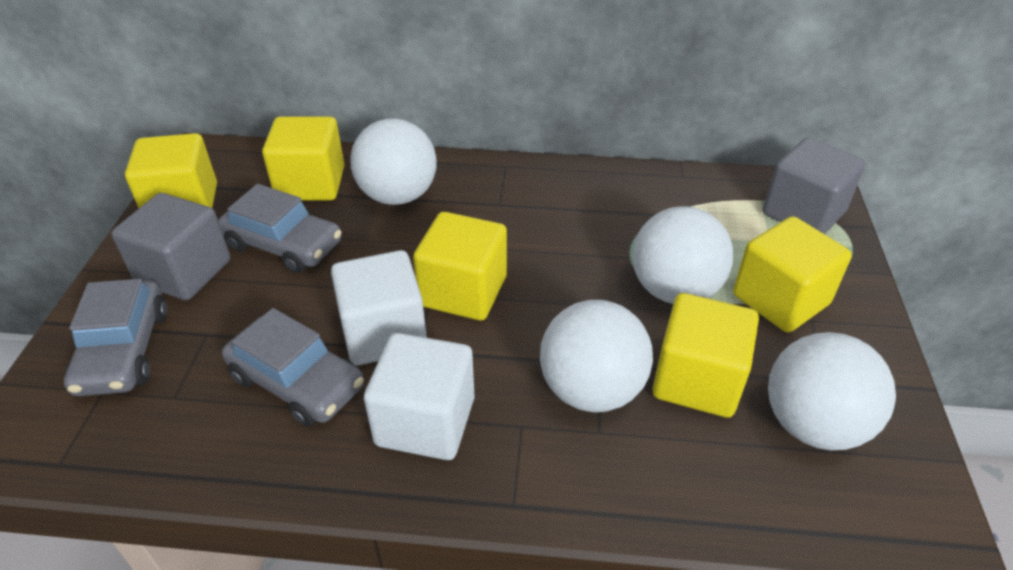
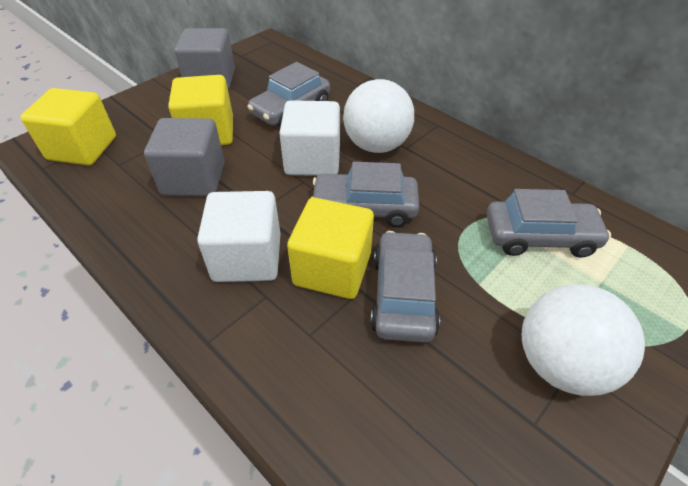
grey car: 3 -> 4
white ball: 4 -> 2
yellow cube: 5 -> 3

